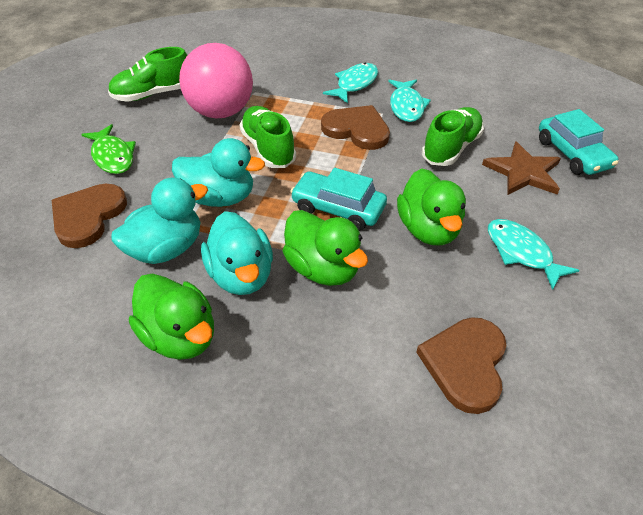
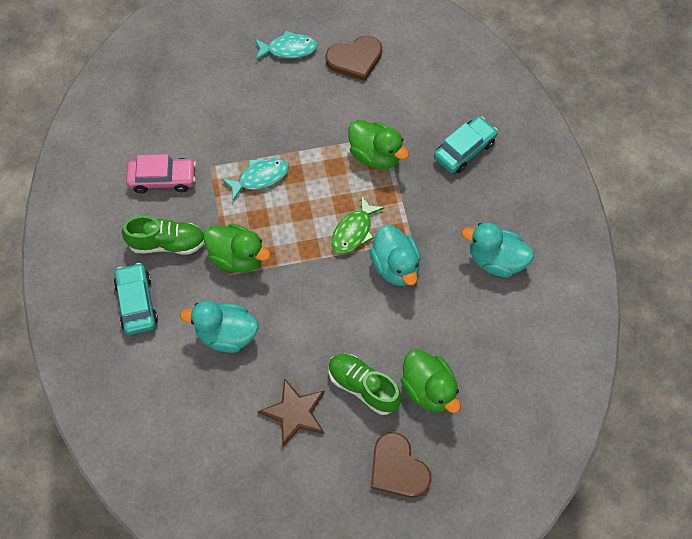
brown heart: 3 -> 2
green shoe: 3 -> 2
pink ball: 1 -> 0
pink car: 0 -> 1
turquoise fish: 3 -> 2

